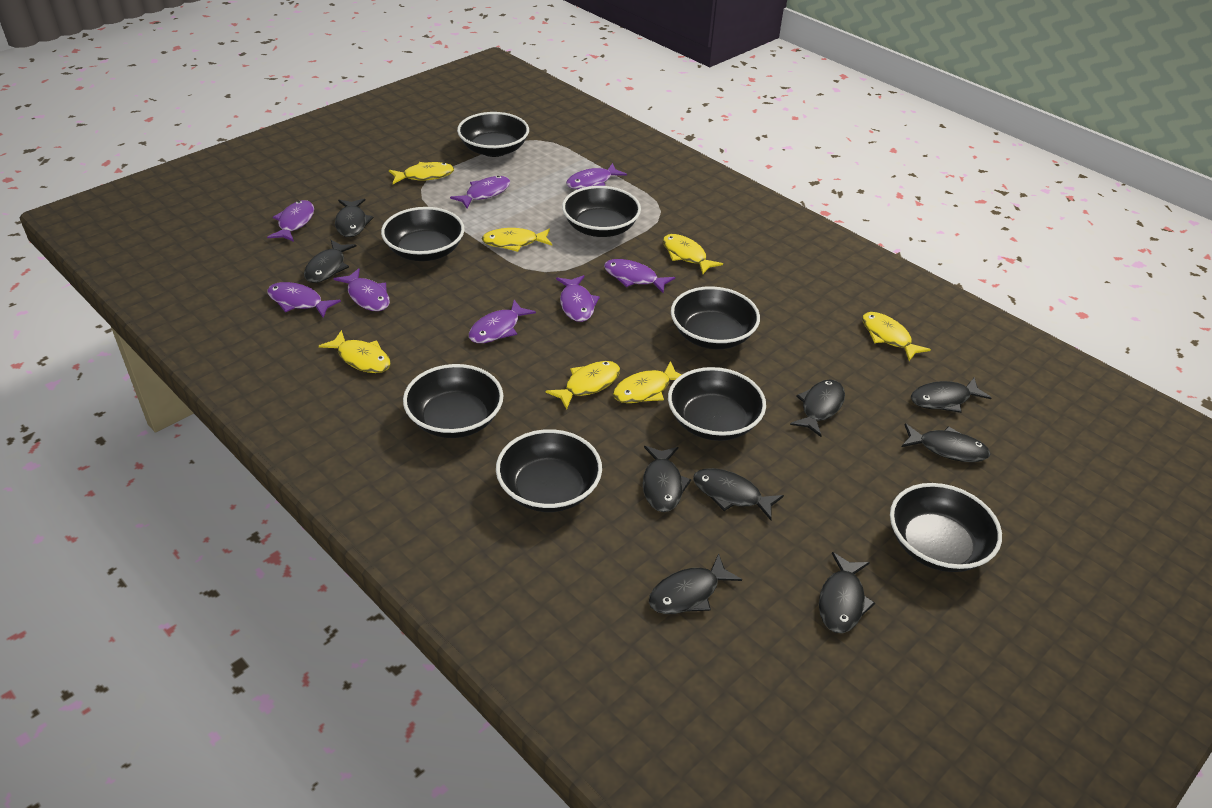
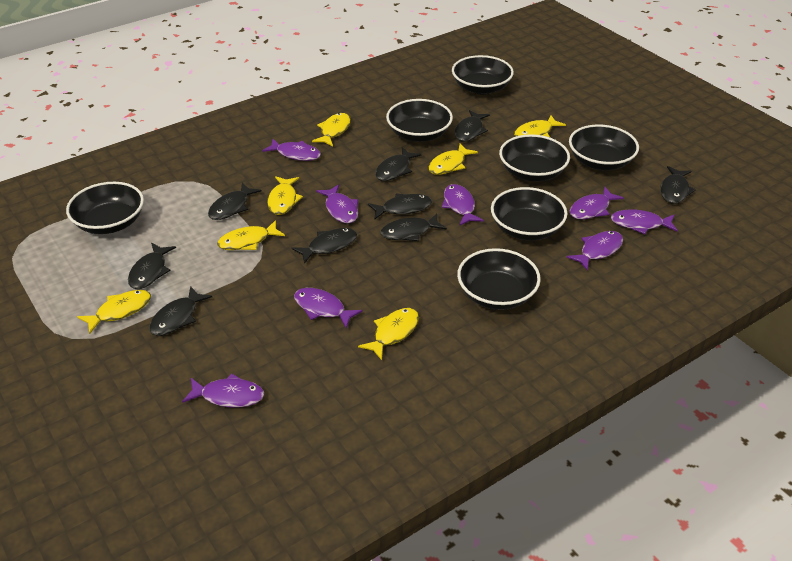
black bowl: 8 -> 7

